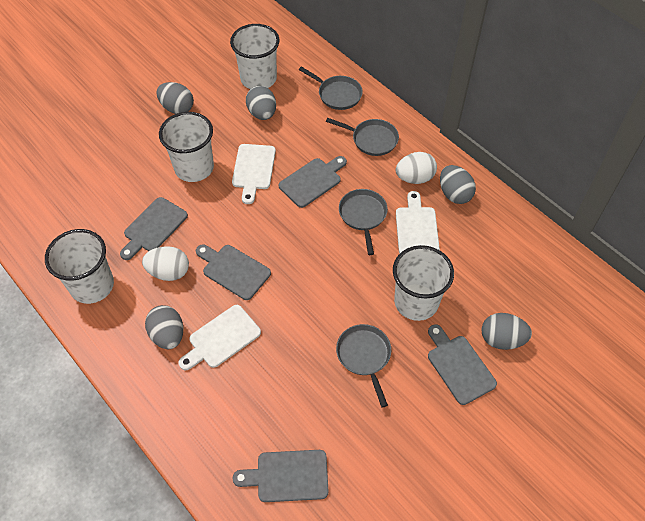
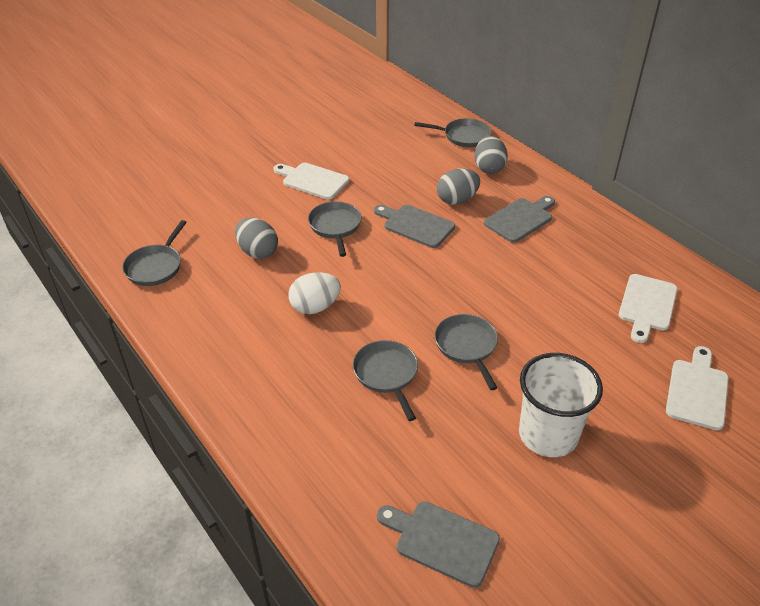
grey cutting board: 5 -> 3
grey egg: 5 -> 3
grey pan: 4 -> 5
white cup: 4 -> 1
white egg: 2 -> 1

